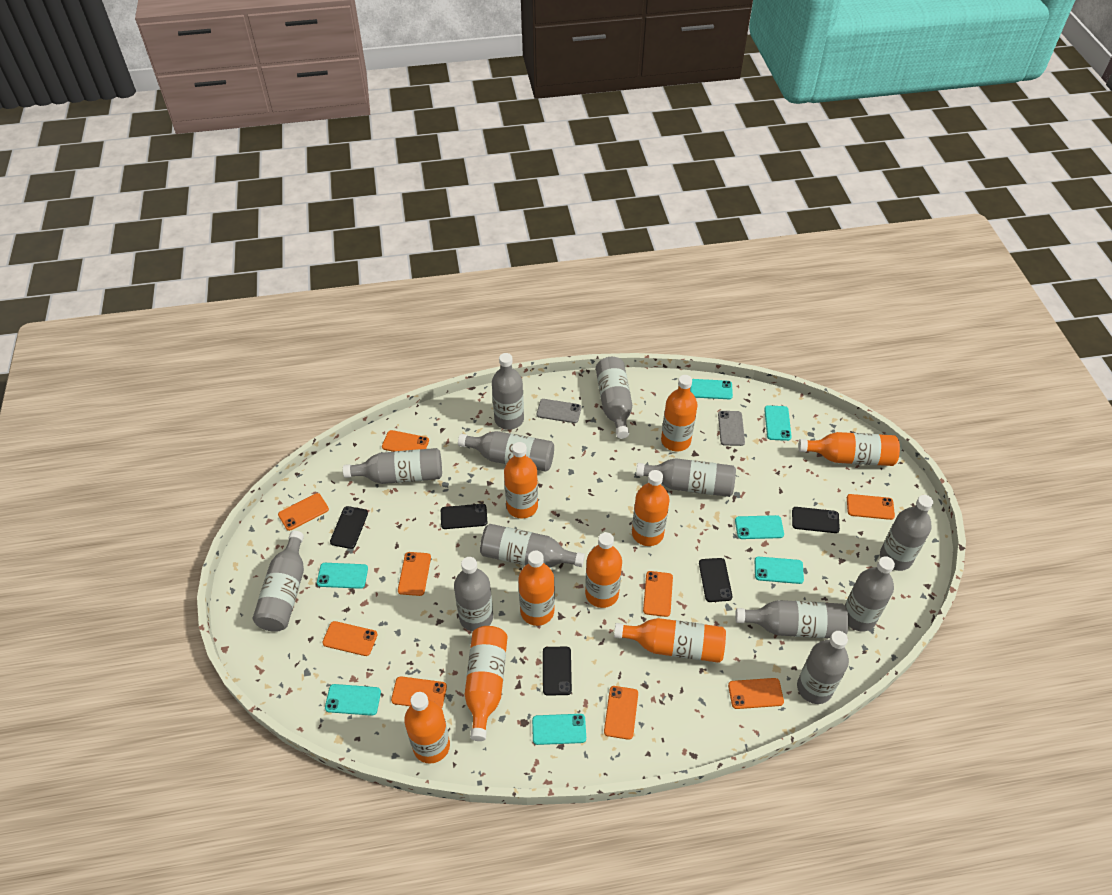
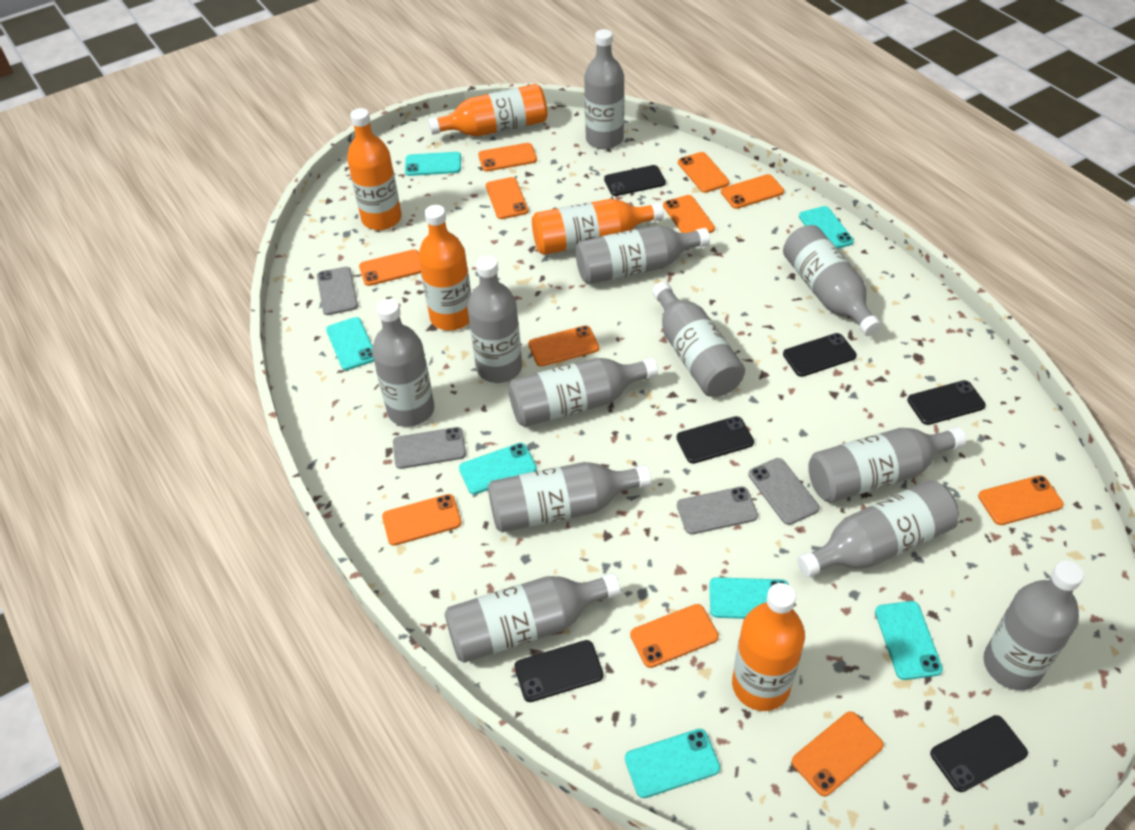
black phone: 5 -> 6
grey phone: 2 -> 4
orange bottle: 9 -> 5
orange phone: 9 -> 11

